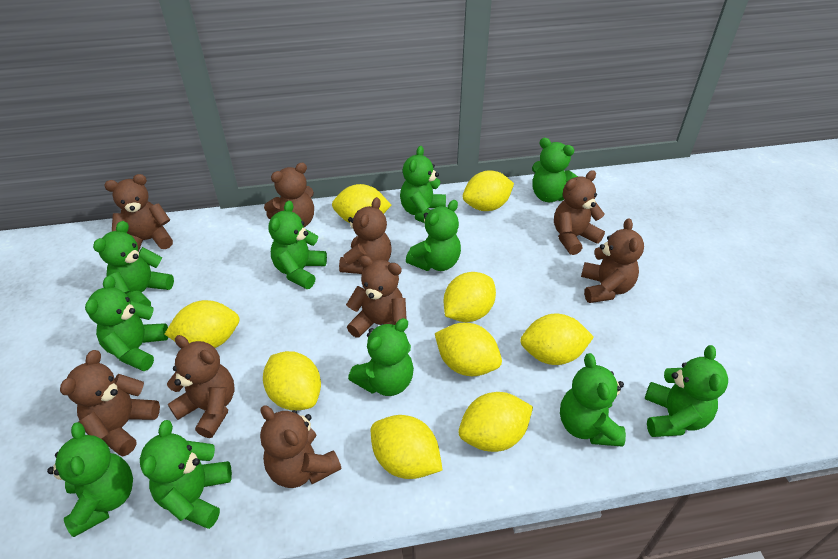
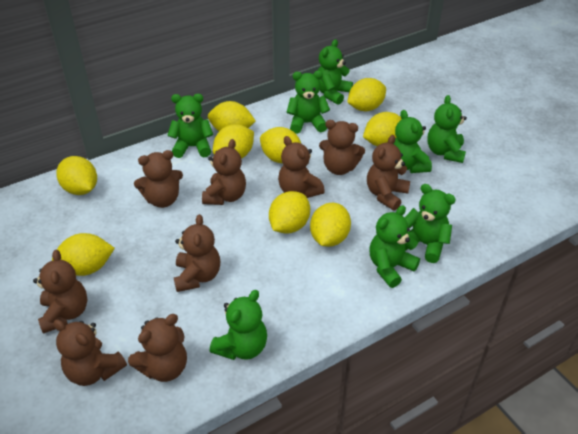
green teddy bear: 11 -> 8

